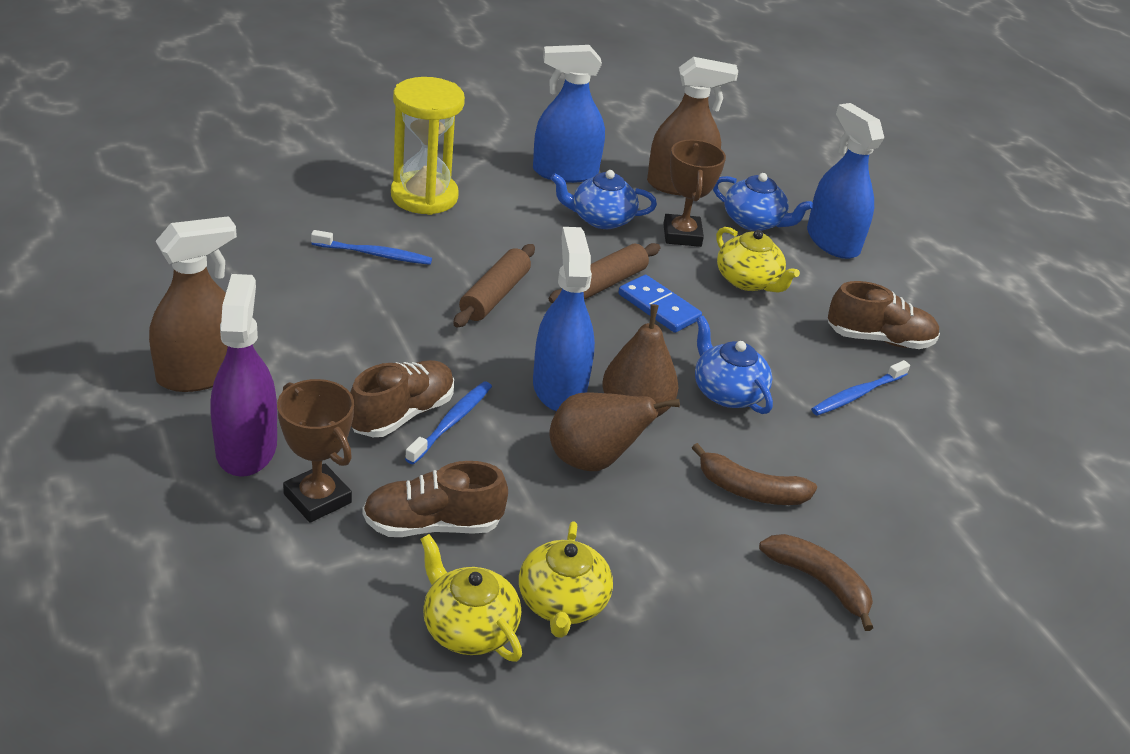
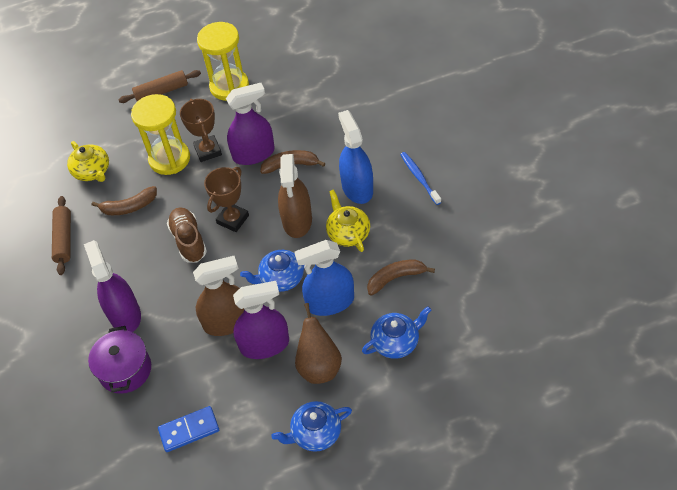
blue spray bottle: 3 -> 2
blue toothbrush: 3 -> 1
brown banana: 2 -> 3
brown pear: 2 -> 1
brown shoe: 3 -> 1
purple pot: 0 -> 1
purple spray bottle: 1 -> 3
yellow hourglass: 1 -> 2
yellow teapot: 3 -> 2

